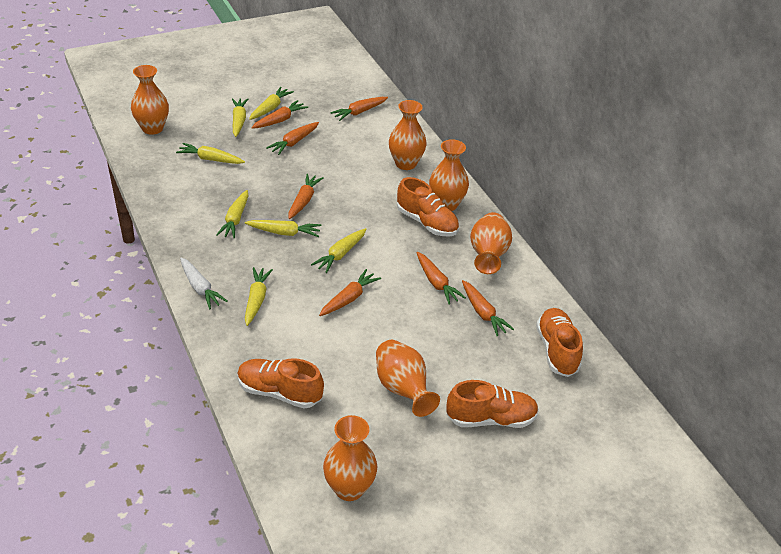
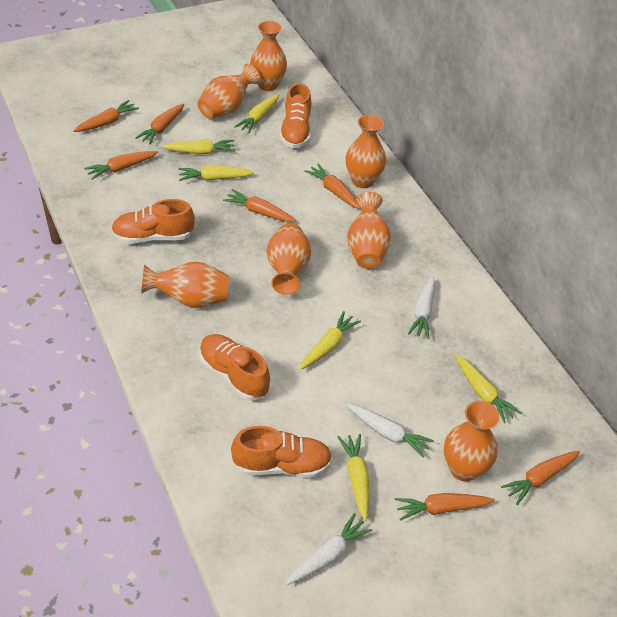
orange vase: 6 -> 7
white carrot: 1 -> 3
yellow carrot: 7 -> 6

